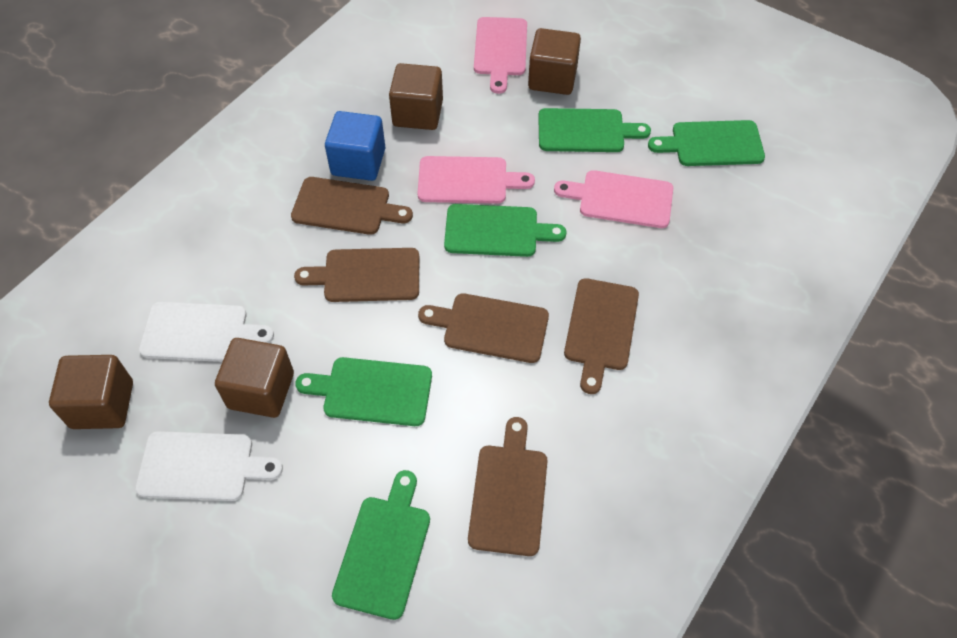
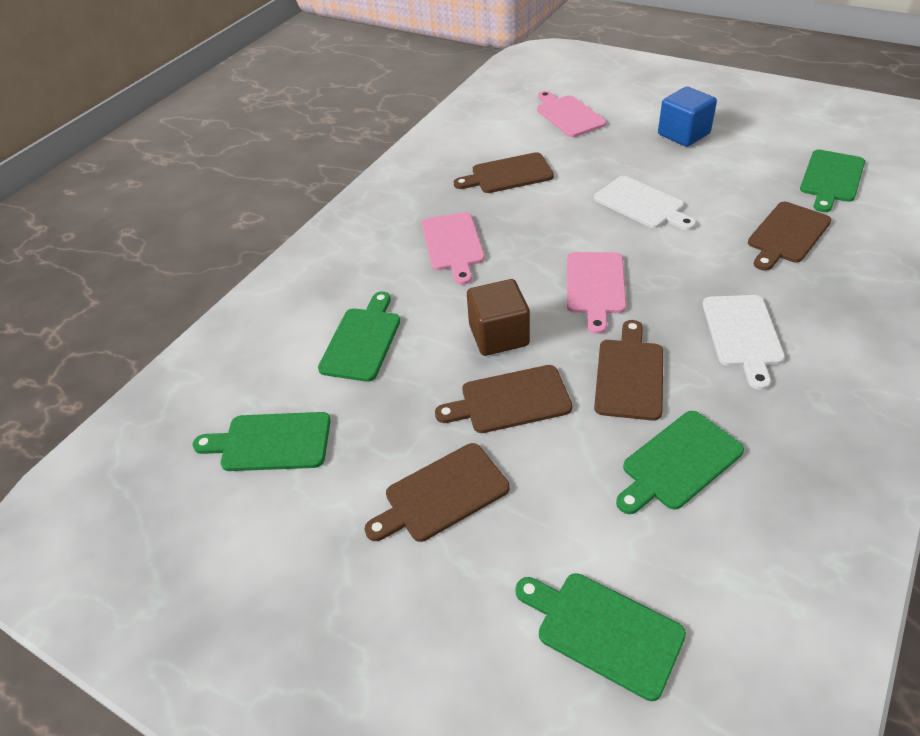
brown cube: 4 -> 1

